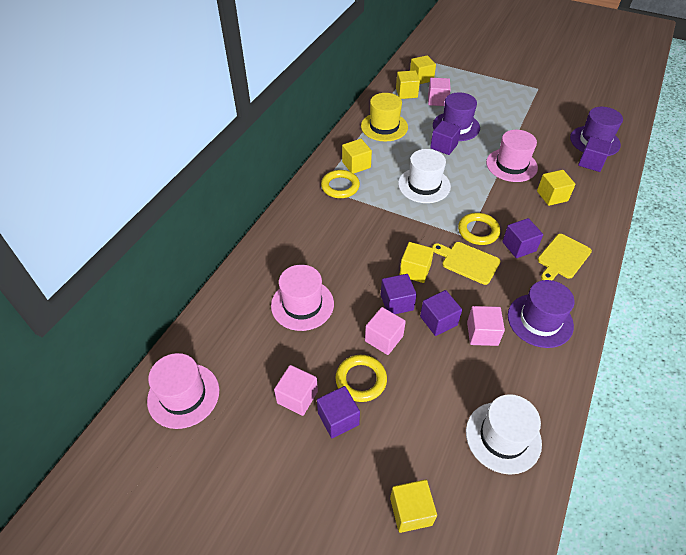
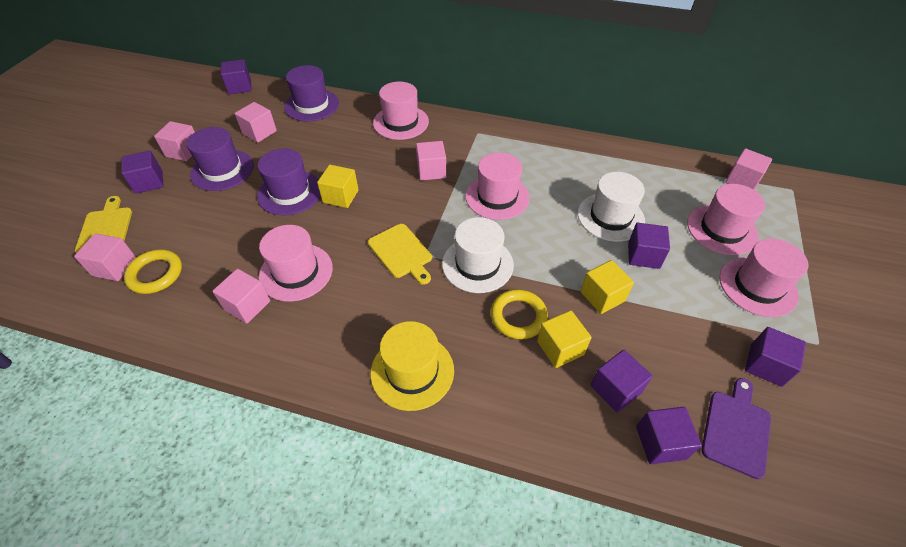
pink cube: 4 -> 6
pink hat: 3 -> 5
purple cutting board: 0 -> 1
yellow cube: 6 -> 3
yellow ring: 3 -> 2

